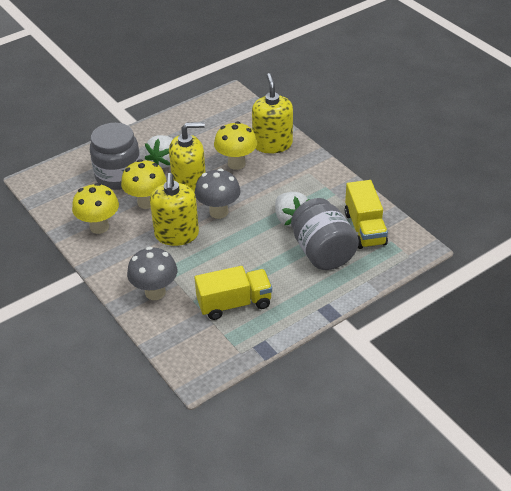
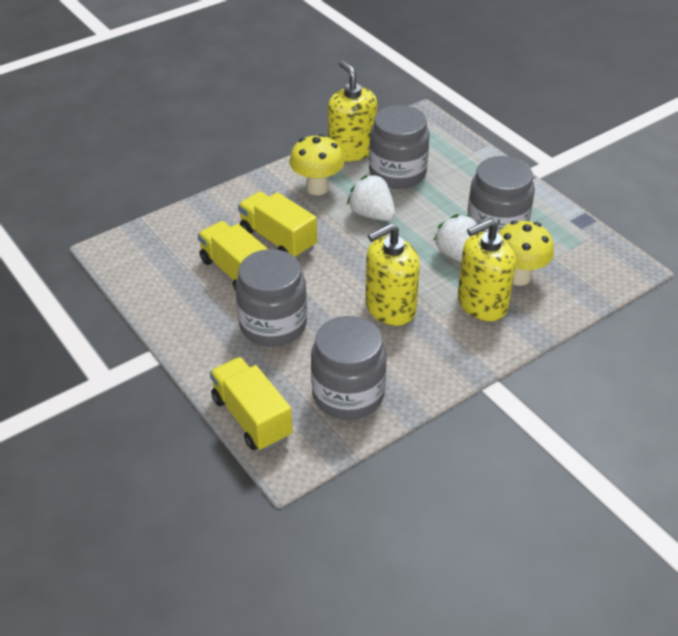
grey jar: 2 -> 4
grey mushroom: 2 -> 0
yellow mushroom: 3 -> 2
yellow truck: 2 -> 3

